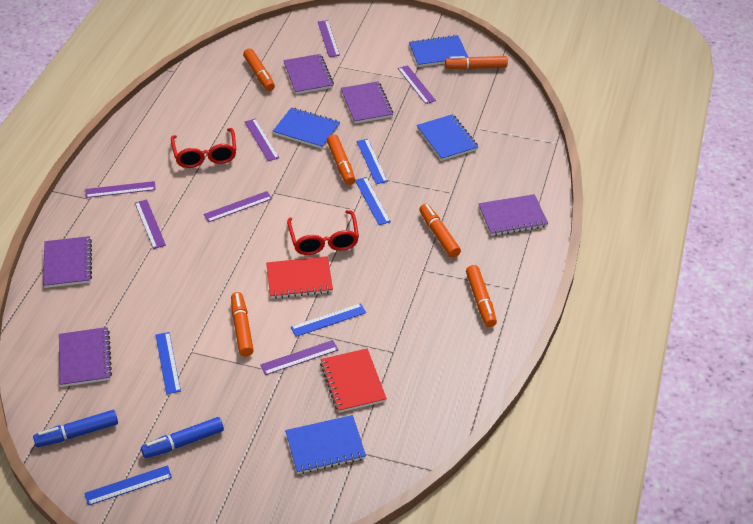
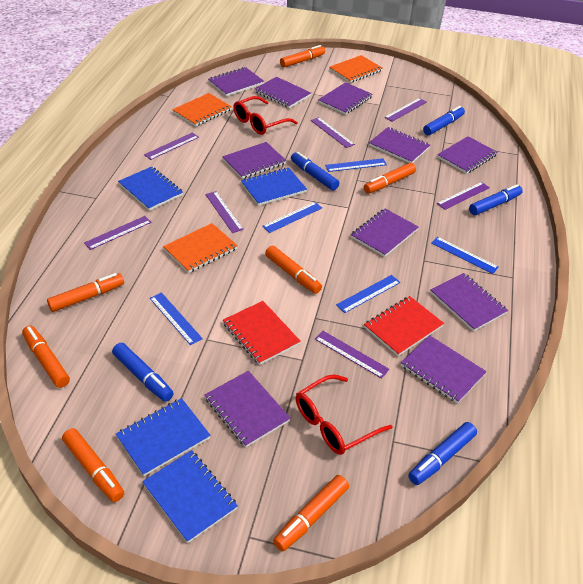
blue marker: 2 -> 5
orange marker: 6 -> 7
orange notebook: 0 -> 3
purple notebook: 5 -> 10

